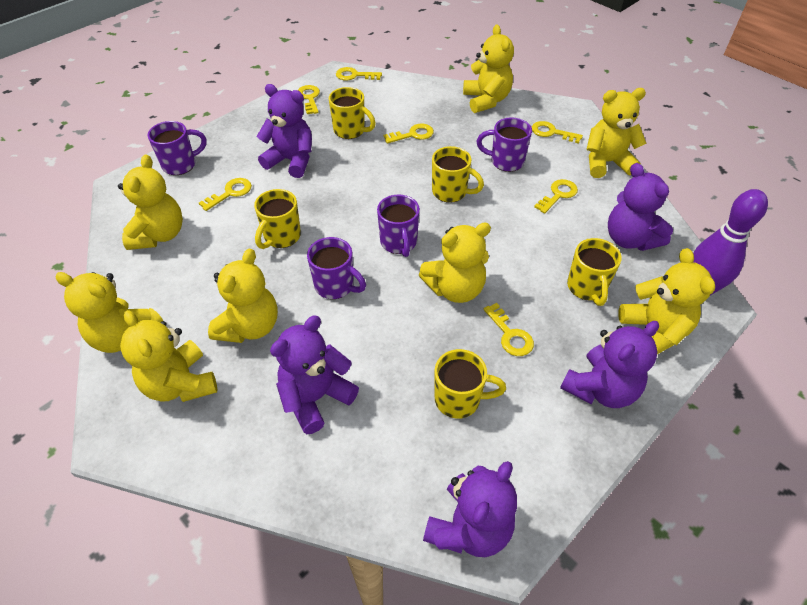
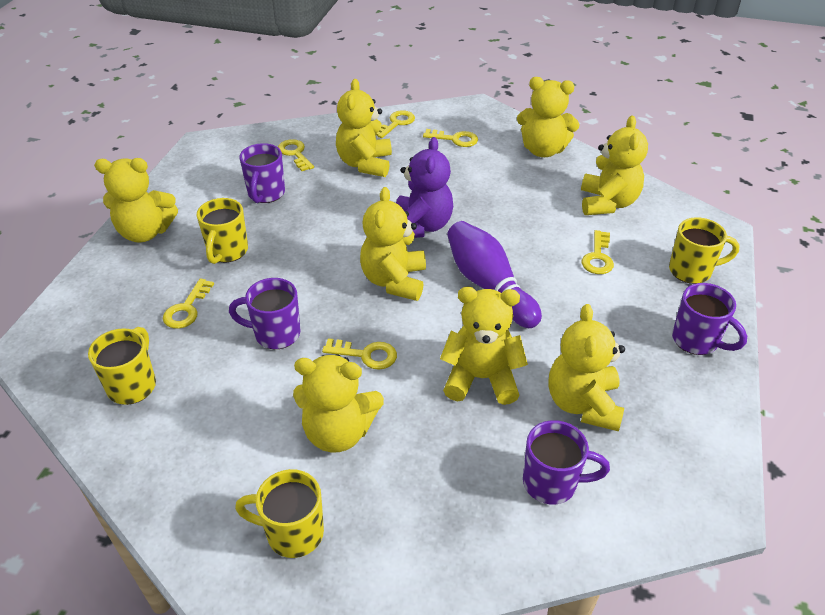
purple teddy bear: 5 -> 1
yellow key: 7 -> 6
yellow mug: 5 -> 4

